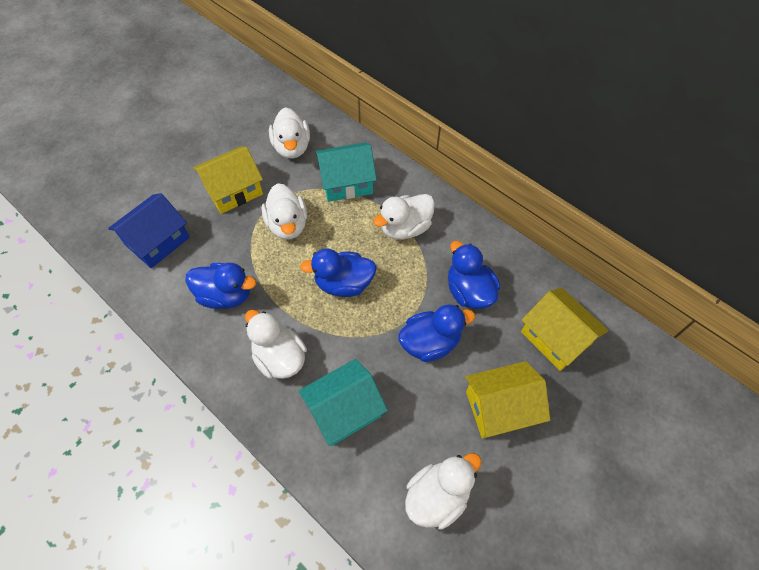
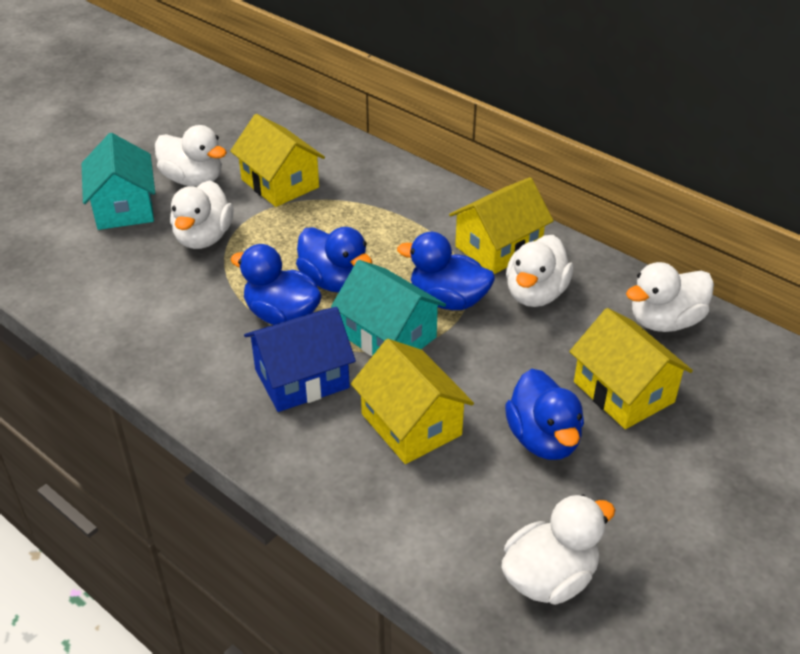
yellow house: 3 -> 4

